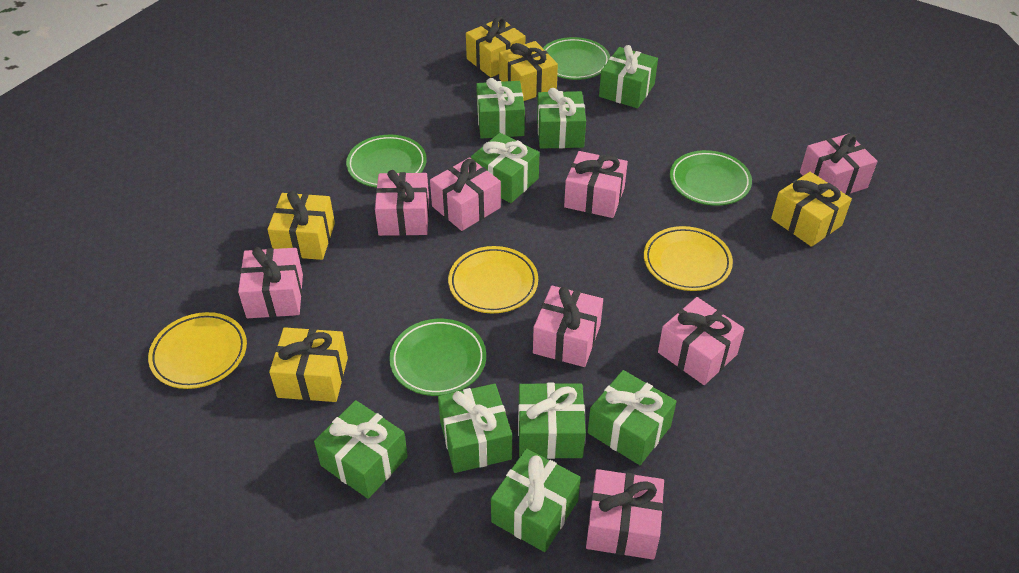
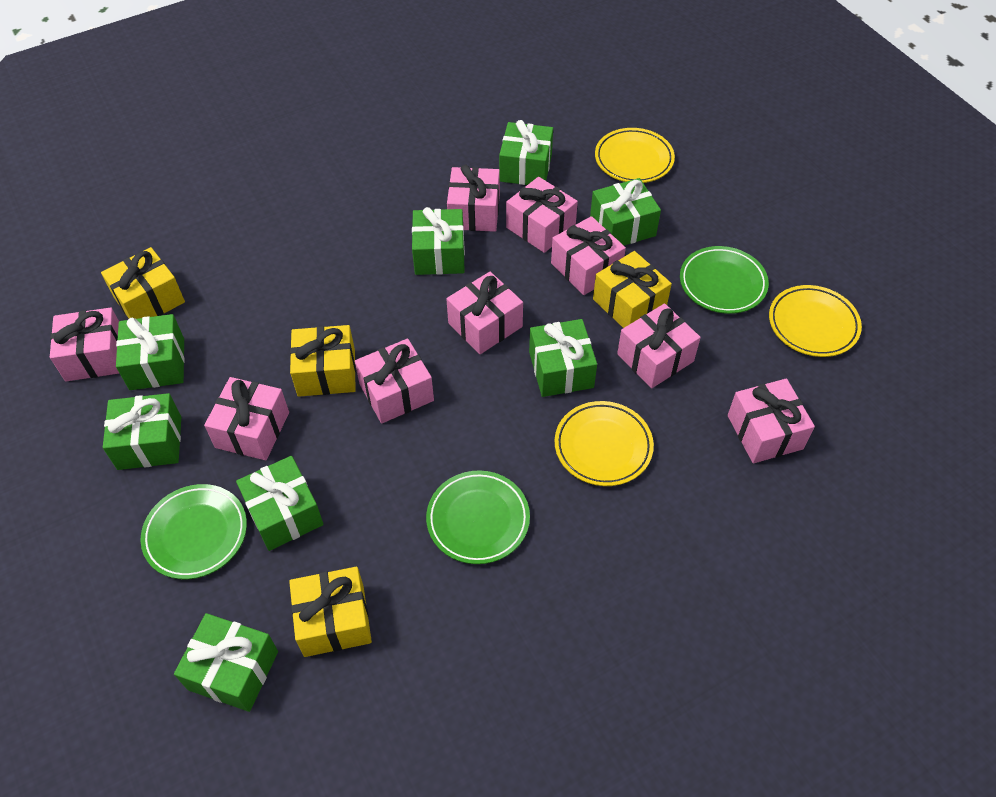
green gift: 9 -> 8
green plate: 4 -> 3
pink gift: 8 -> 9
yellow gift: 5 -> 4

